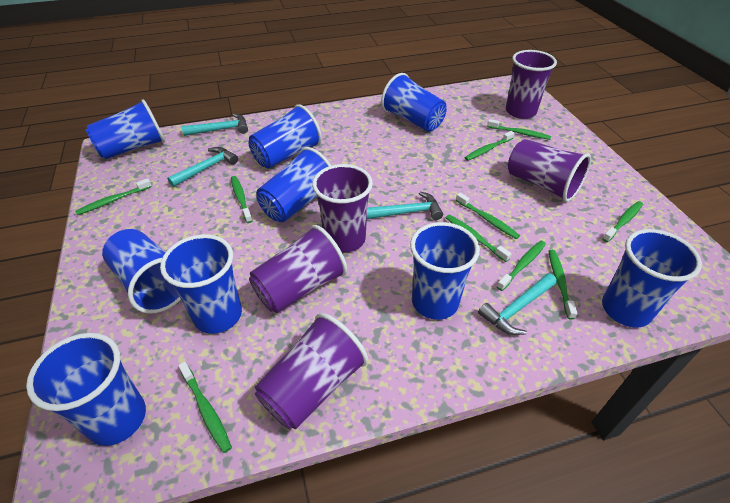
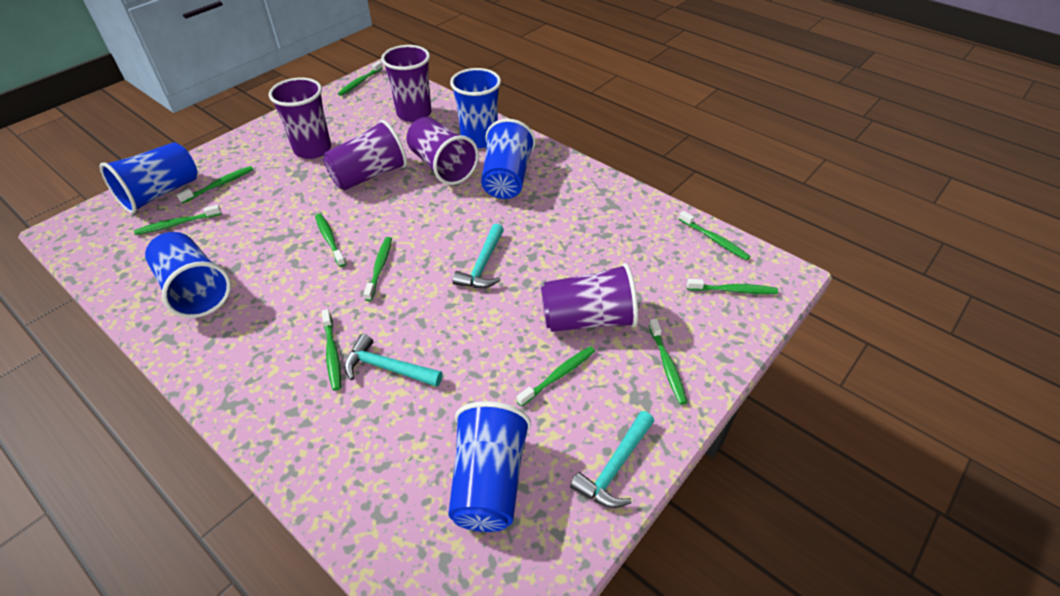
blue cup: 9 -> 5
turquoise hammer: 4 -> 3

